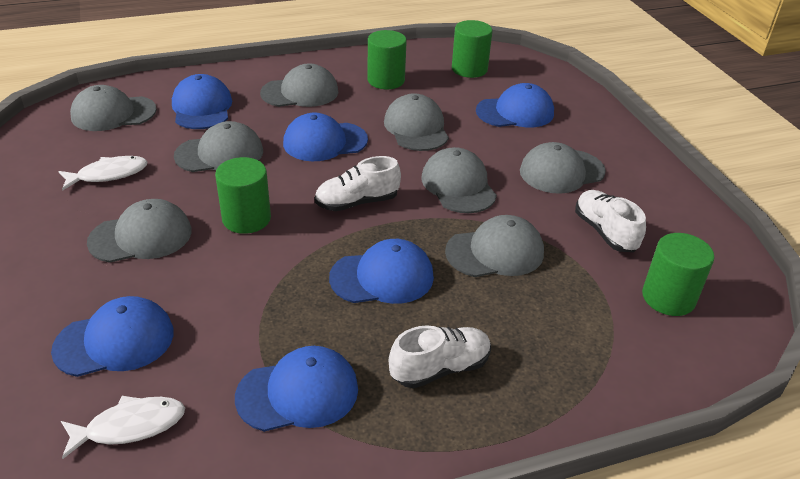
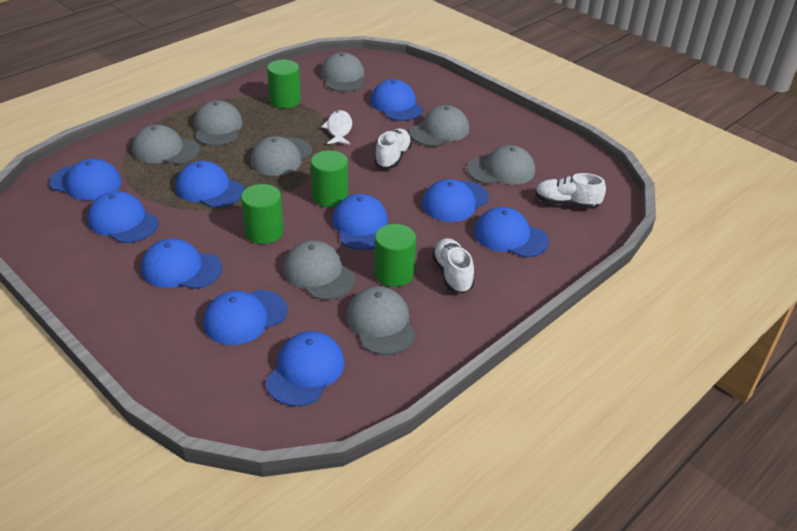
blue cap: 6 -> 10
white fish: 2 -> 1

